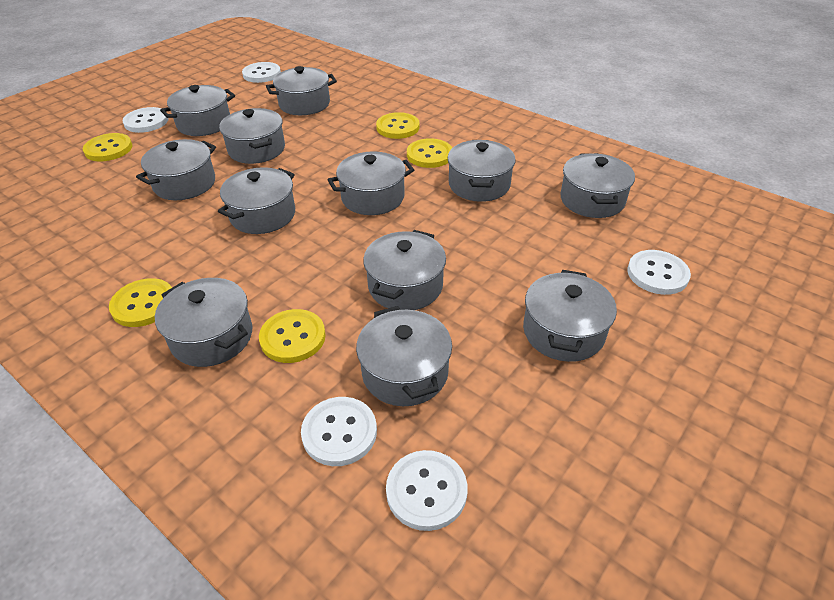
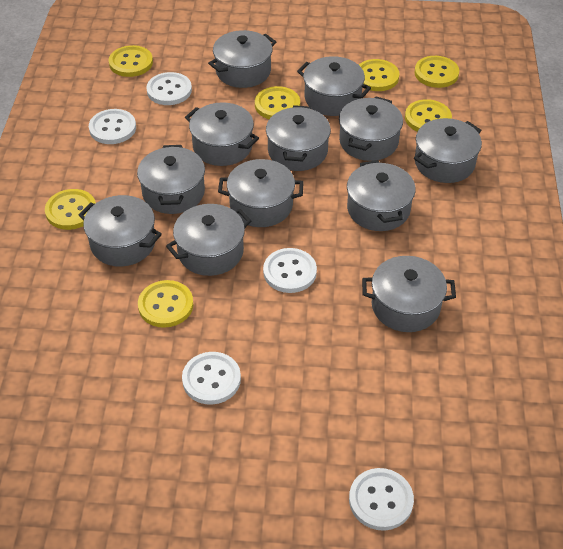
yellow button: 5 -> 7

